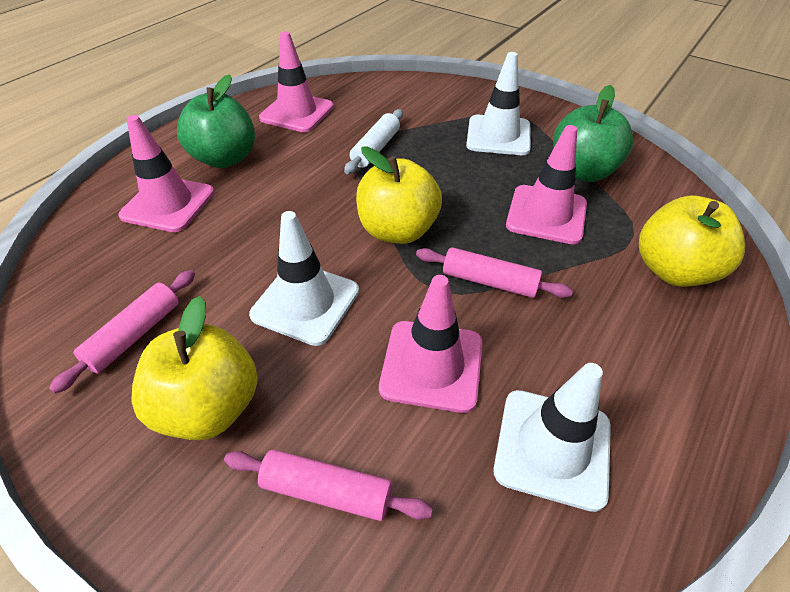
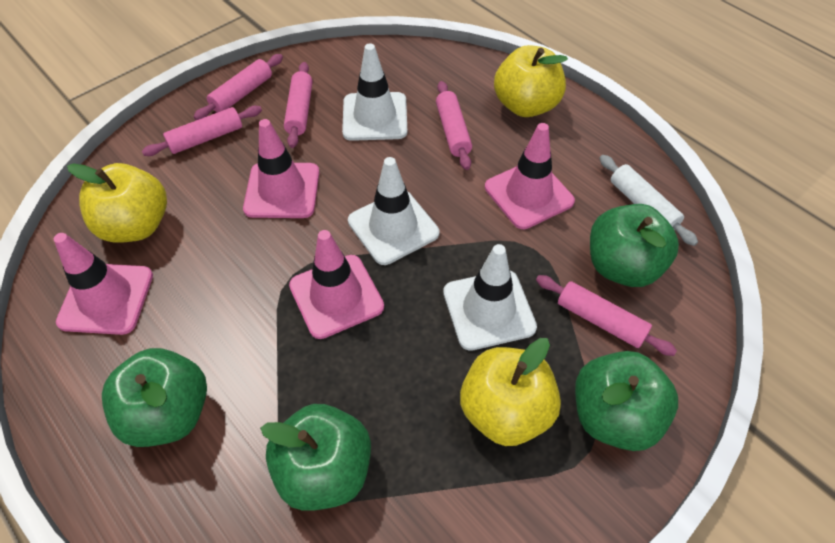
green apple: 2 -> 4
pink rolling pin: 3 -> 5

